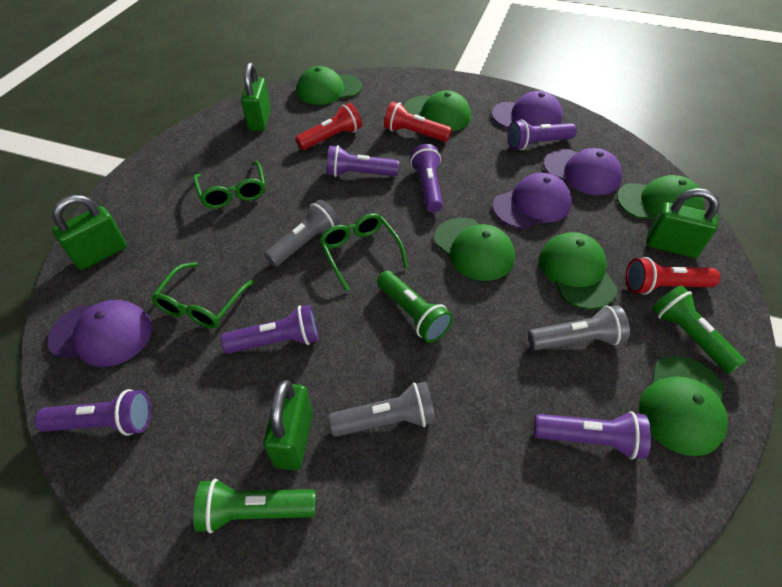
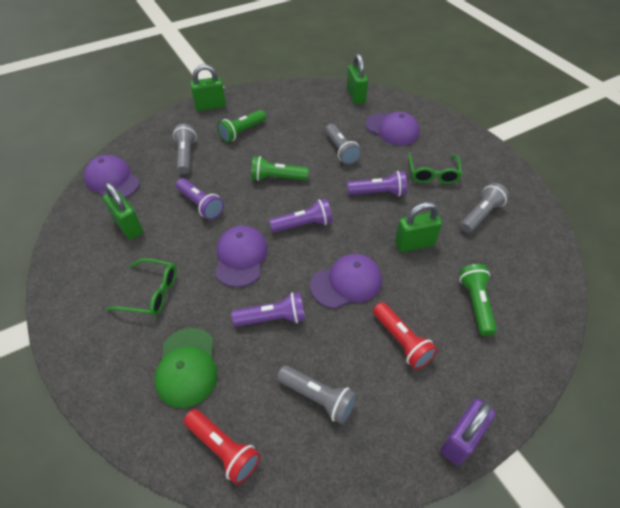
green cap: 6 -> 1
green glasses: 3 -> 2
grey flashlight: 3 -> 4
purple flashlight: 6 -> 4
purple padlock: 0 -> 1
red flashlight: 3 -> 2

